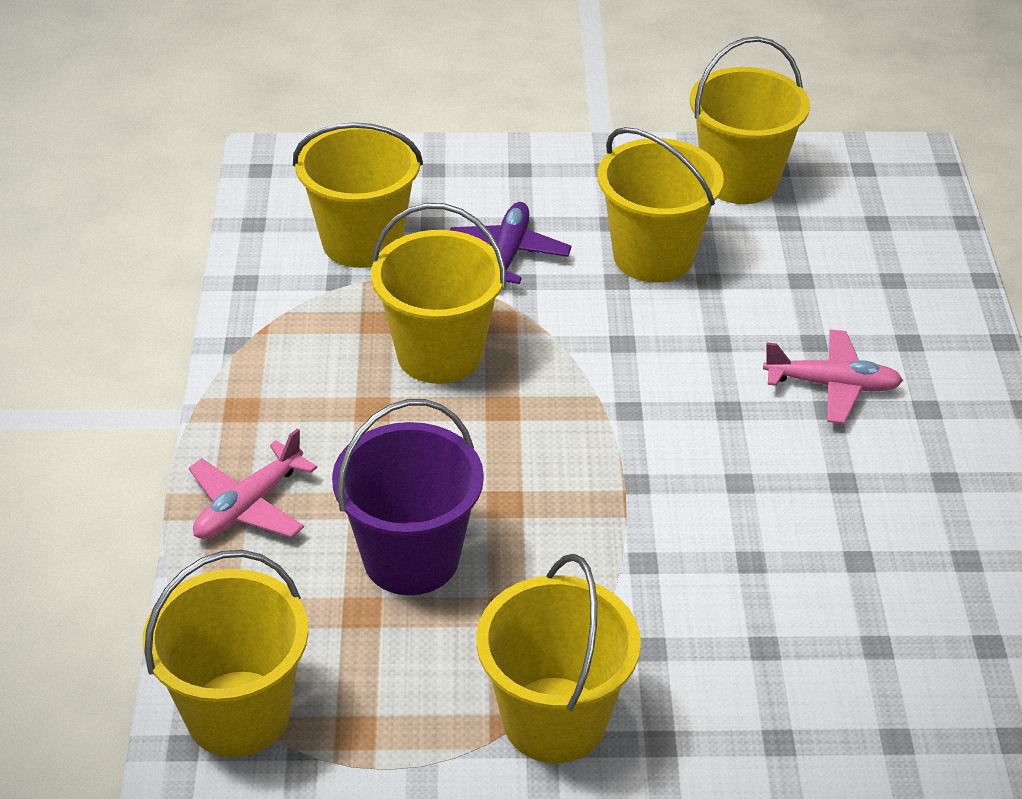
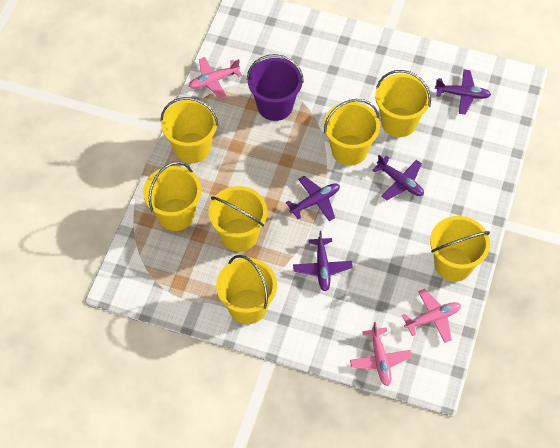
pink plane: 2 -> 3
purple plane: 1 -> 4
yellow bucket: 6 -> 7

